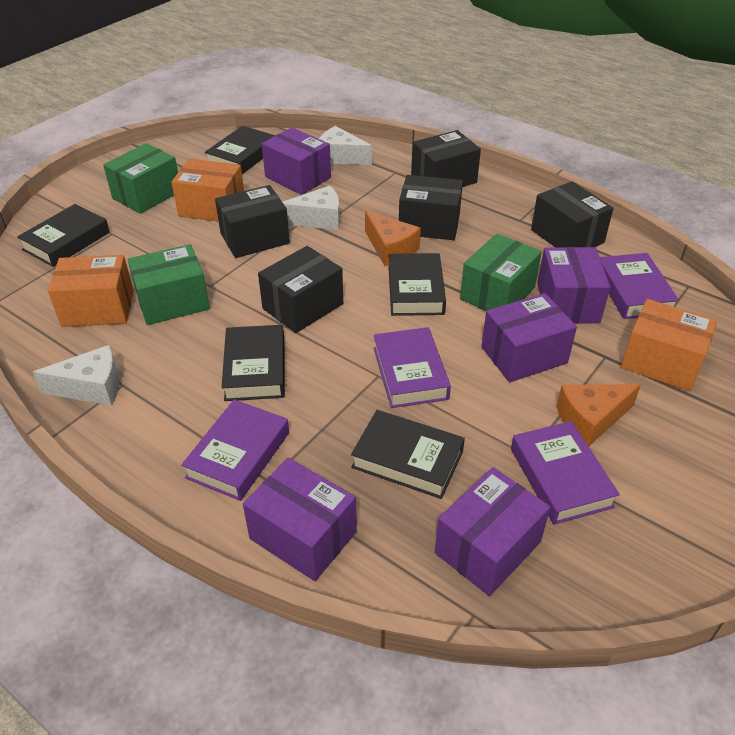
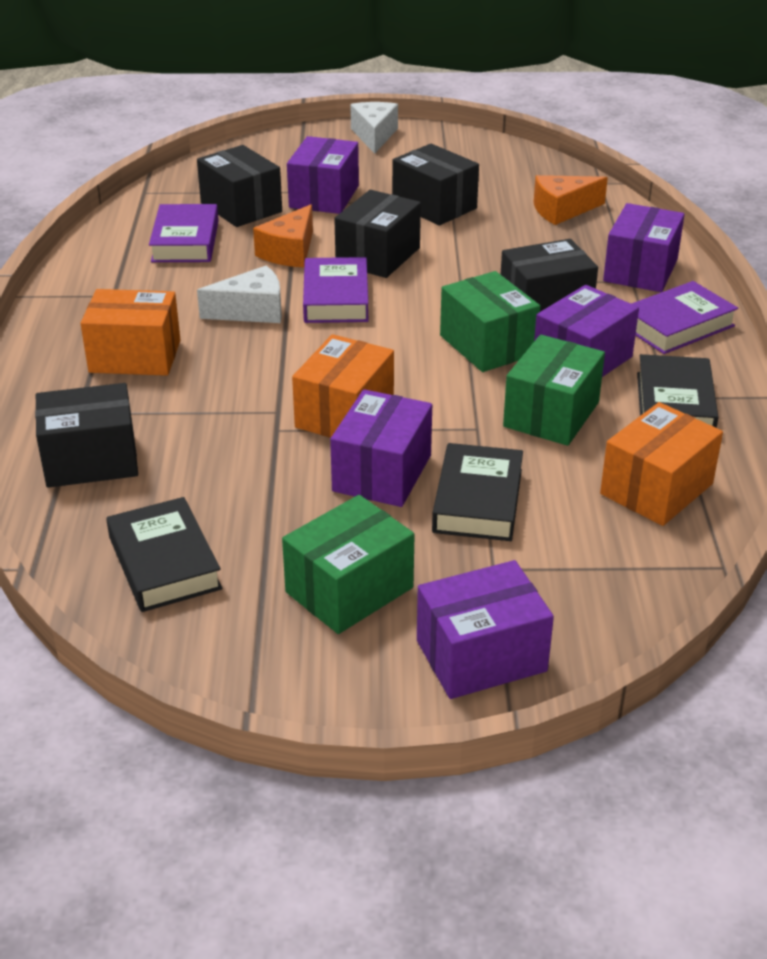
black book: 5 -> 3
purple book: 4 -> 3
white cheese: 3 -> 2

